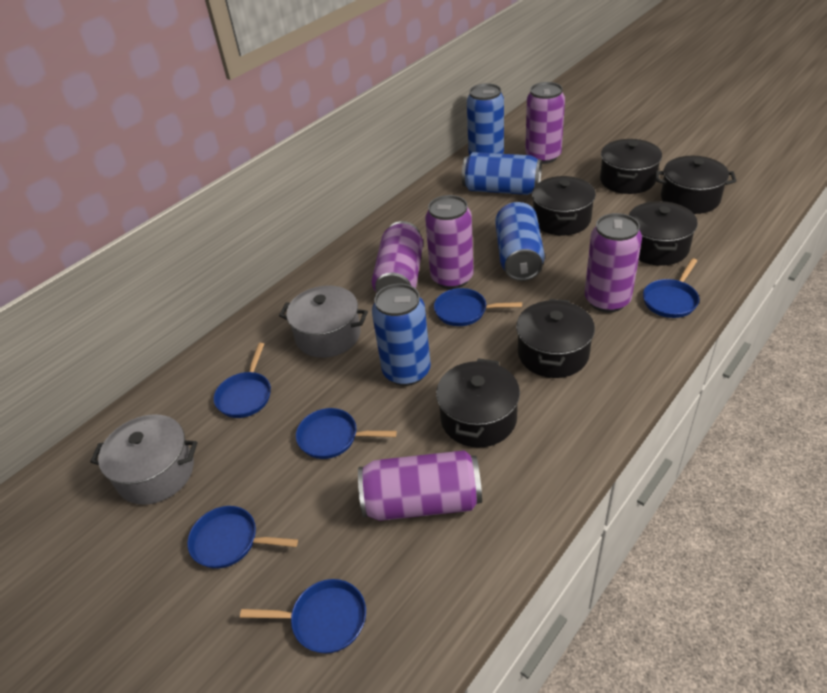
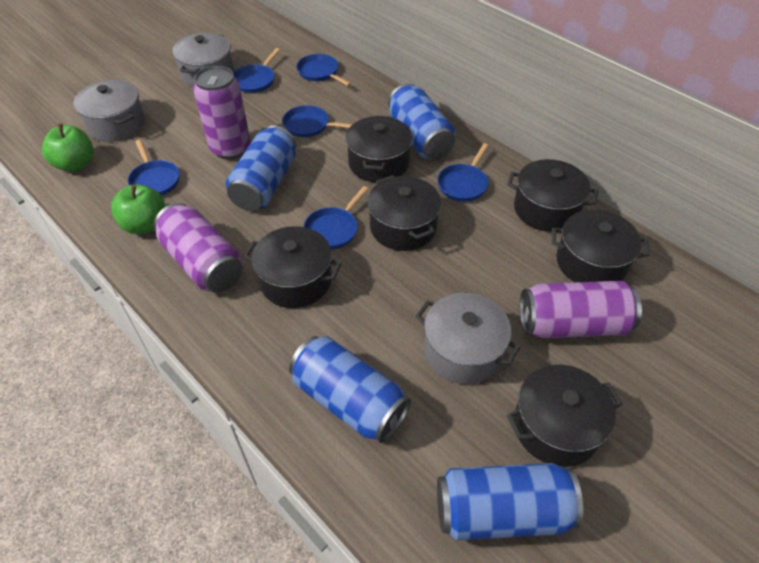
green apple: 0 -> 2
grey pot: 2 -> 3
purple can: 5 -> 3

